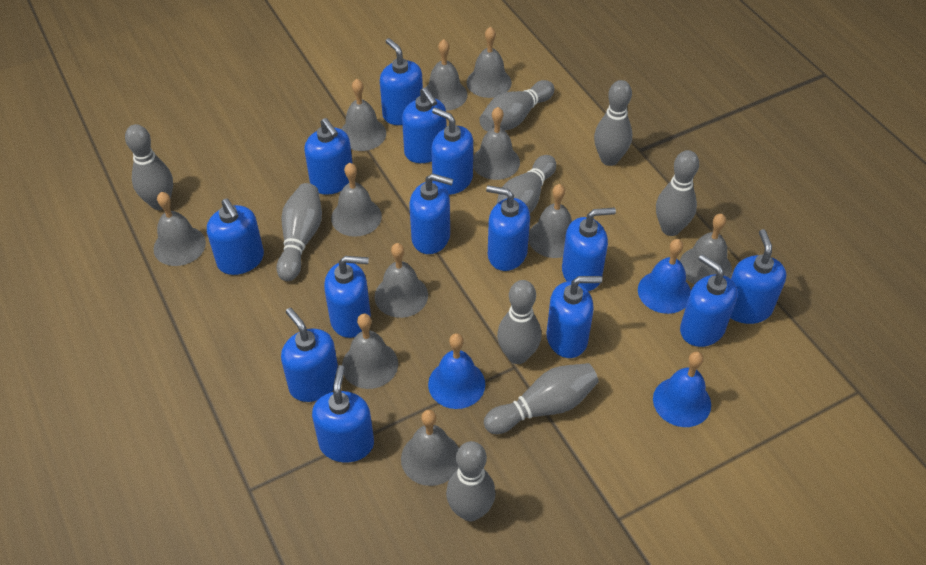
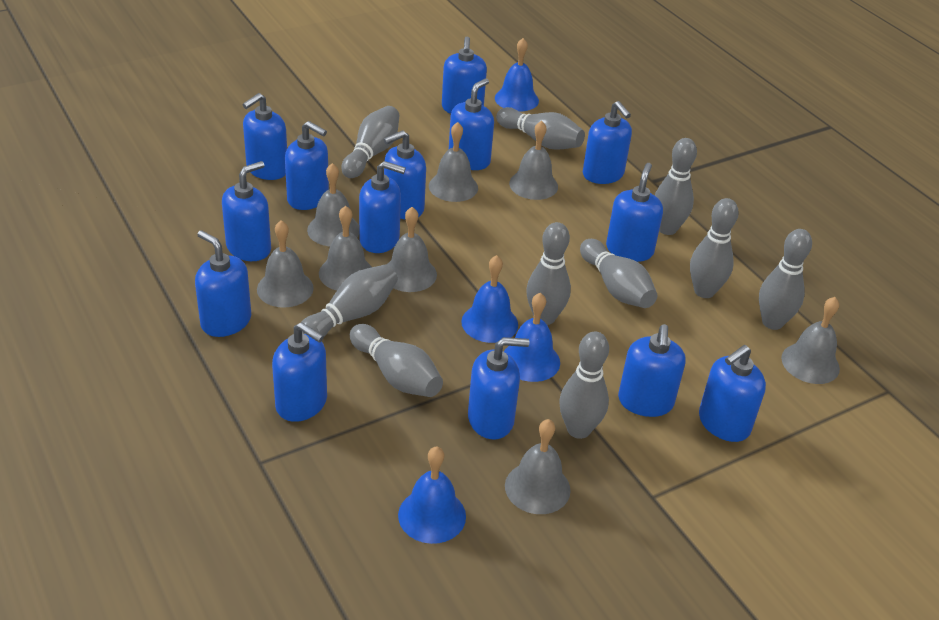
blue bell: 3 -> 4
grey bell: 11 -> 8
grey bowling pin: 9 -> 10

